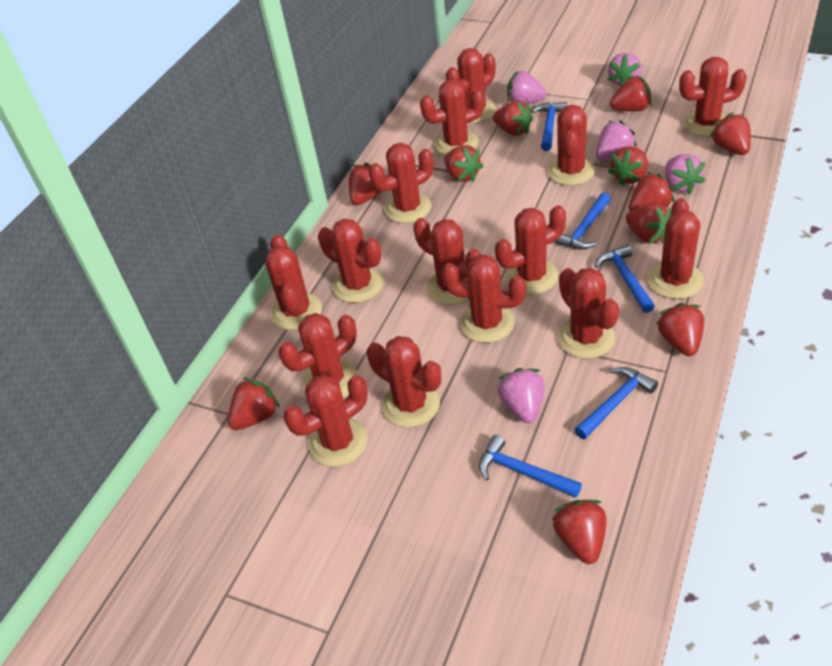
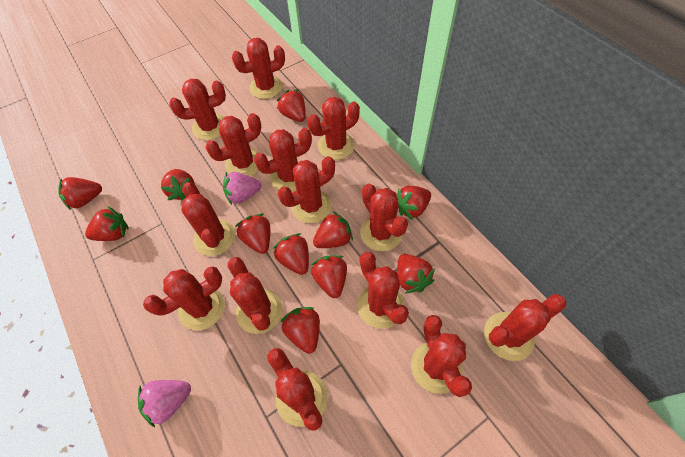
blue hammer: 5 -> 0
pink strawberry: 5 -> 2
red cactus: 15 -> 14

